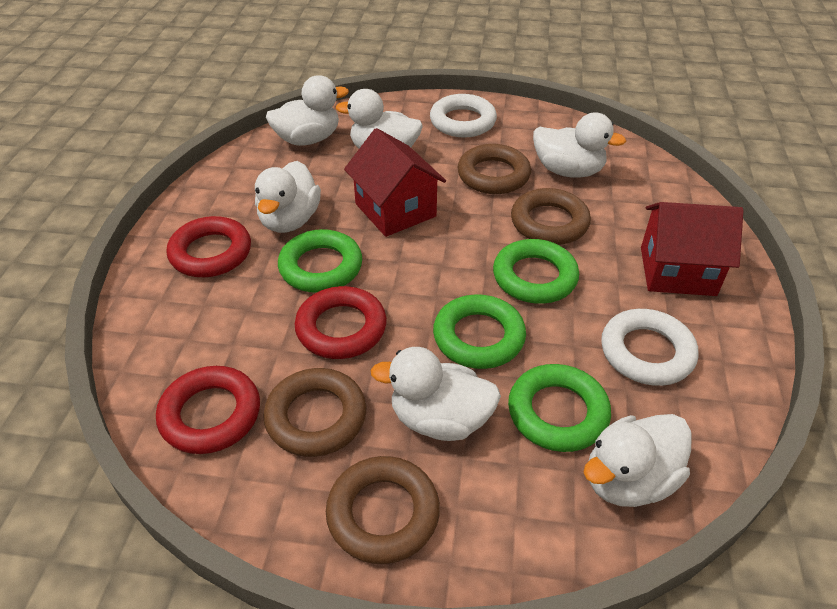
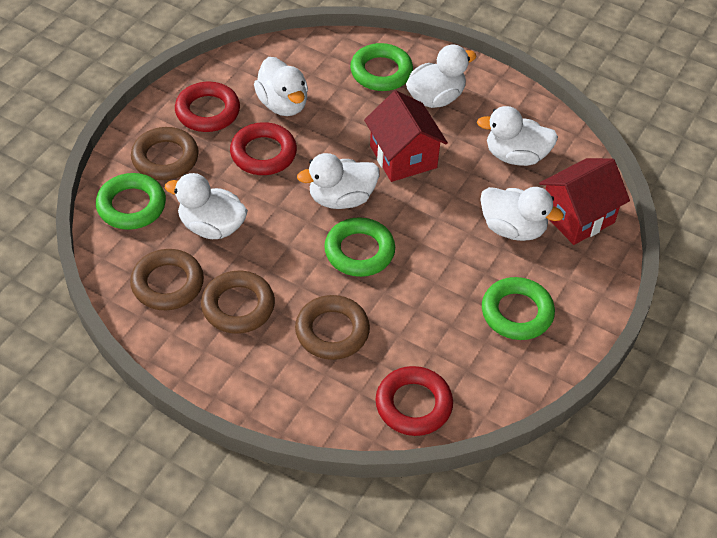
white ring: 2 -> 0

